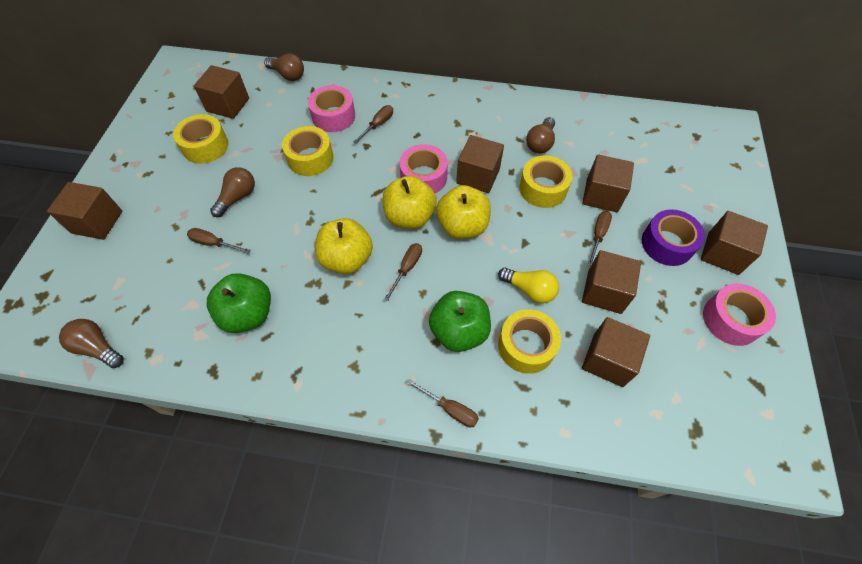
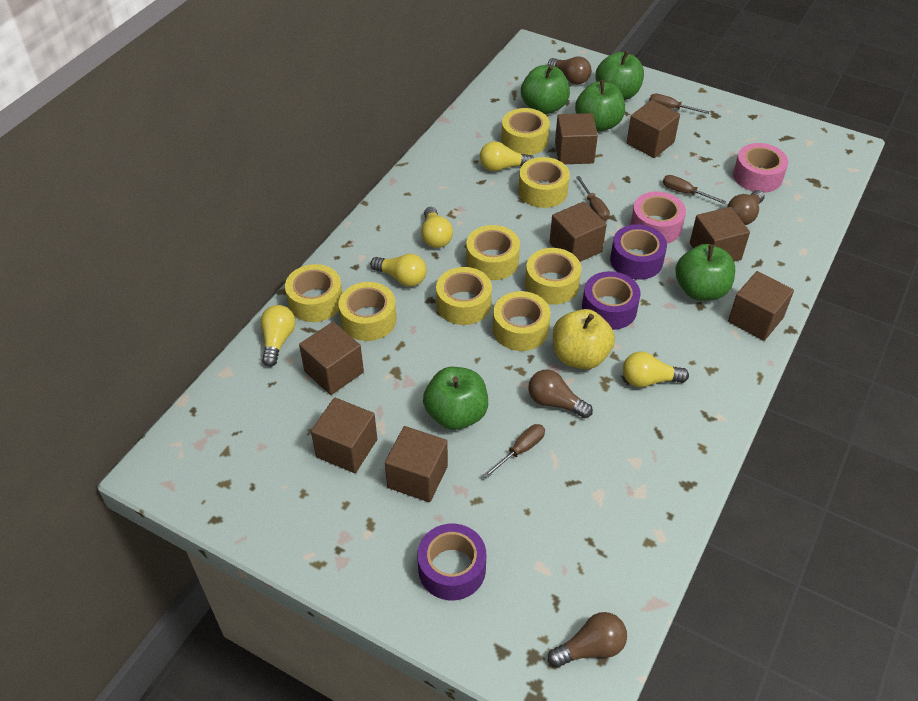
brown cube: 7 -> 8
brown screwdriver: 5 -> 4
green apple: 2 -> 5
pink tape: 3 -> 2
purple tape: 1 -> 3
yellow apple: 3 -> 1
yellow light bulb: 1 -> 5
yellow tape: 4 -> 8

